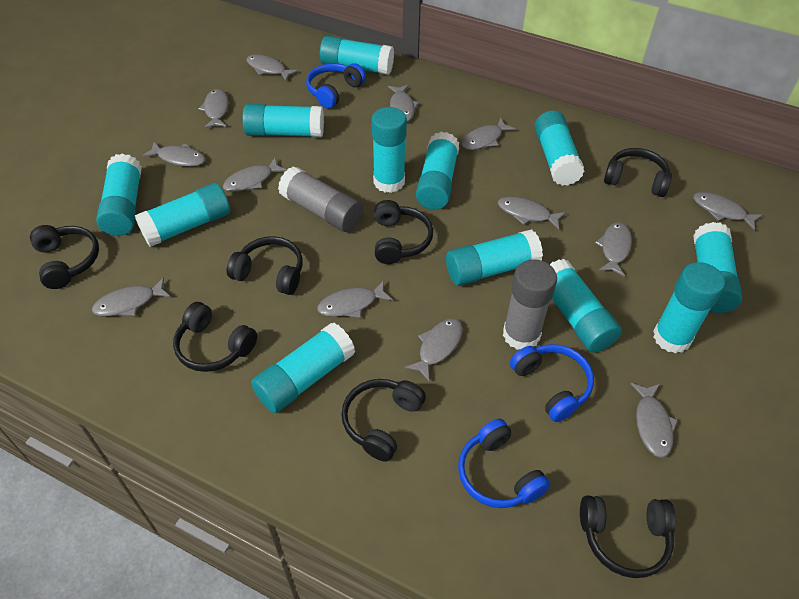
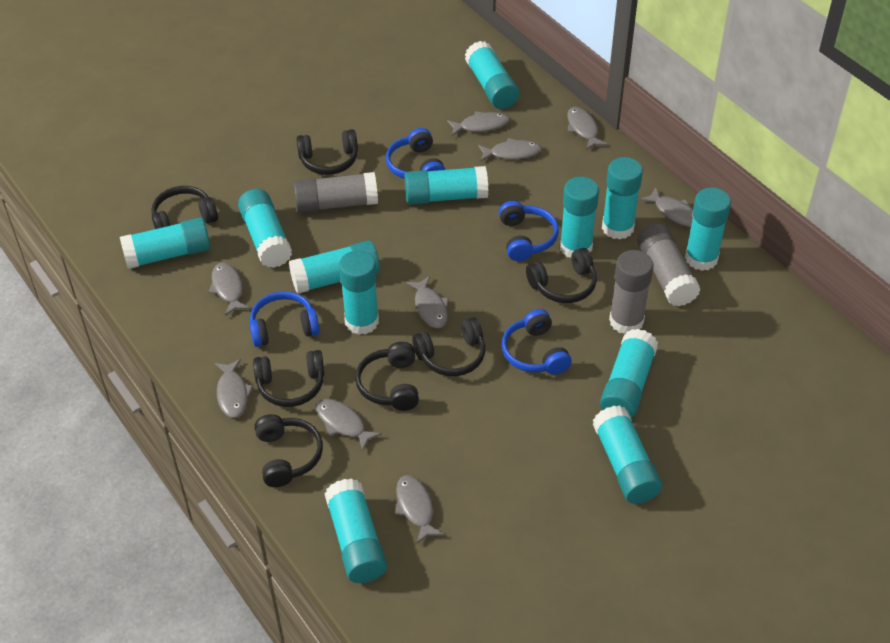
blue headphones: 3 -> 4
grey fish: 13 -> 9
grey glue stick: 2 -> 3

